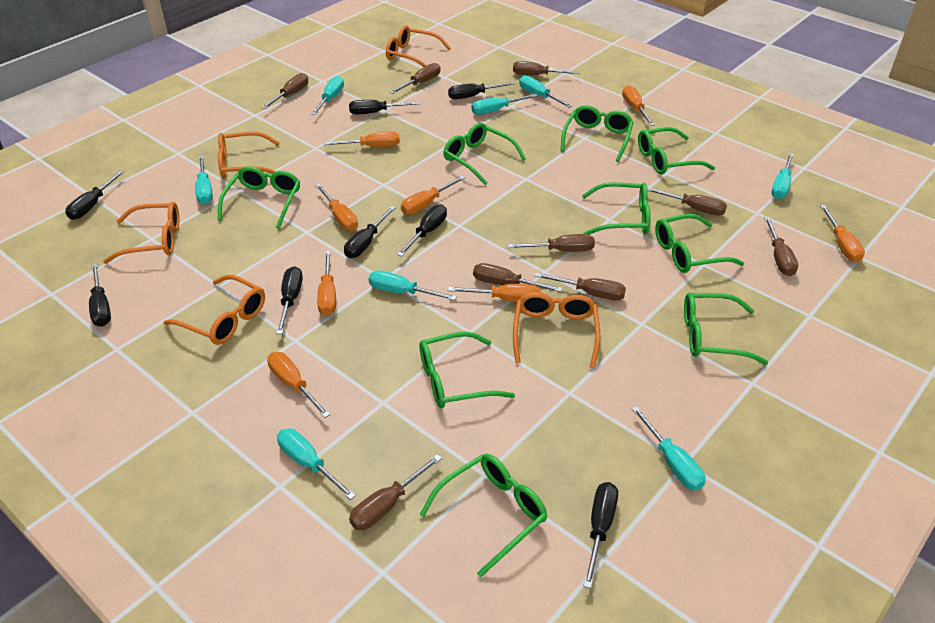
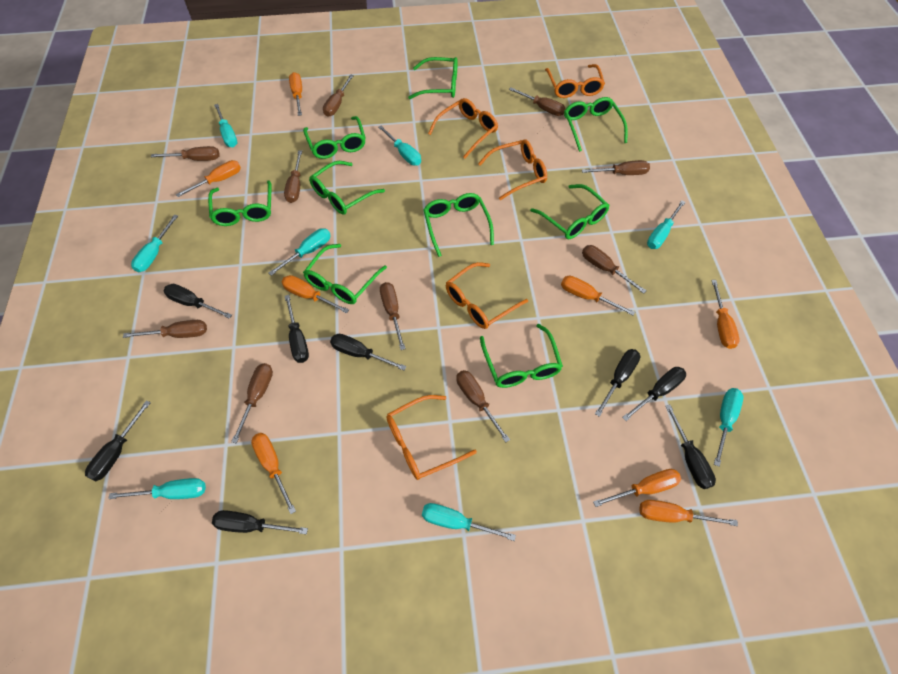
brown screwdriver: 9 -> 10

